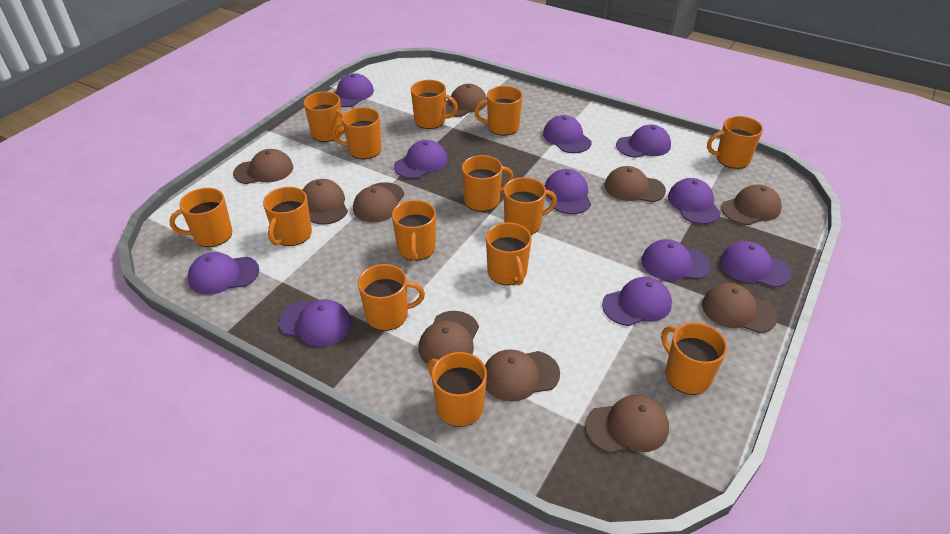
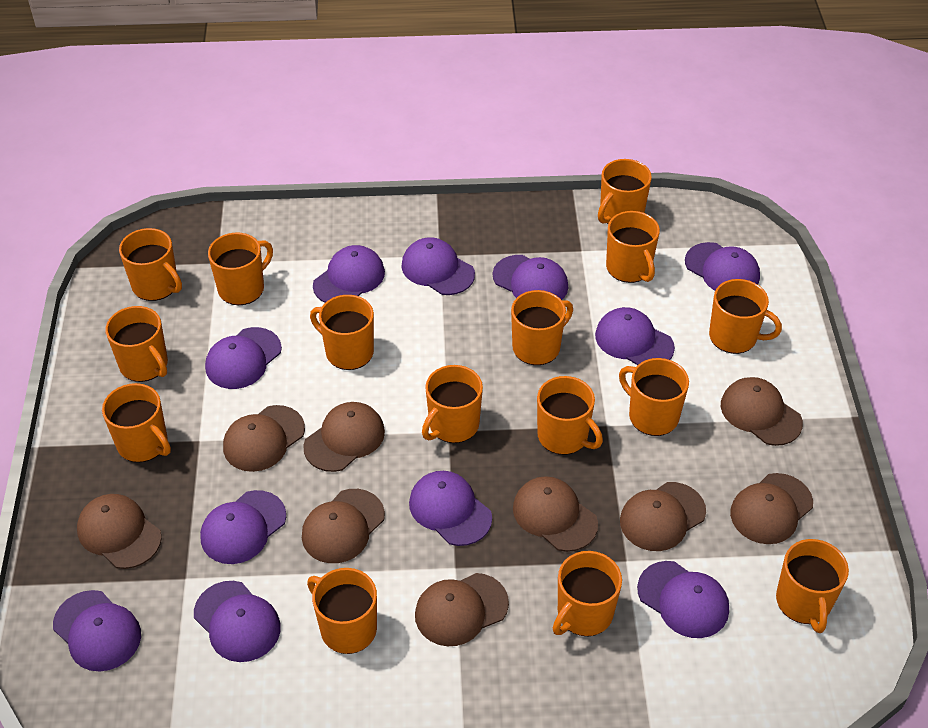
brown cap: 10 -> 9
orange mug: 14 -> 15

